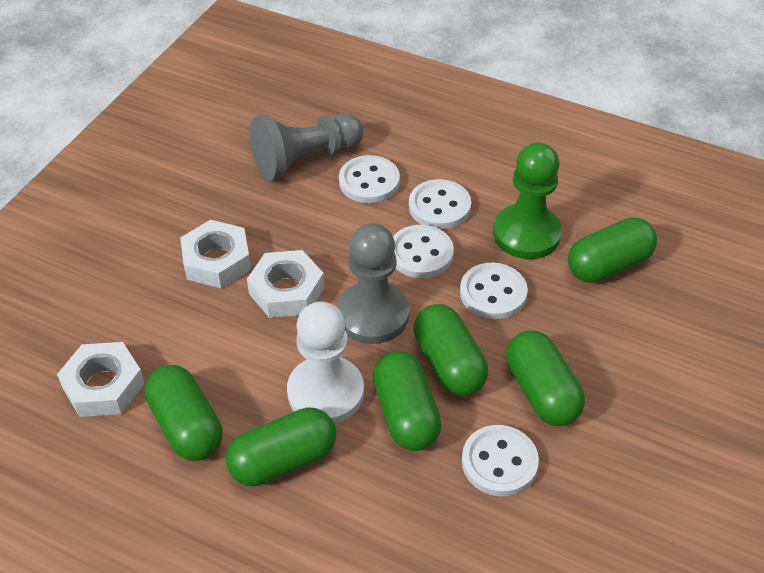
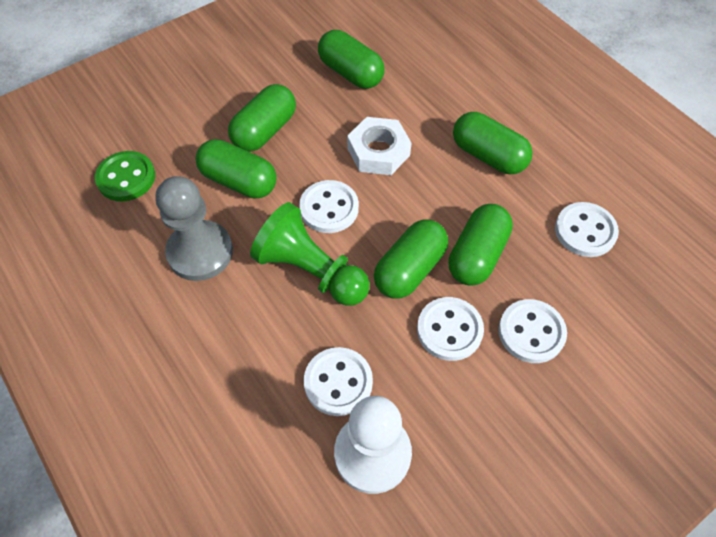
green button: 0 -> 1
grey pawn: 2 -> 1
white nut: 3 -> 1

